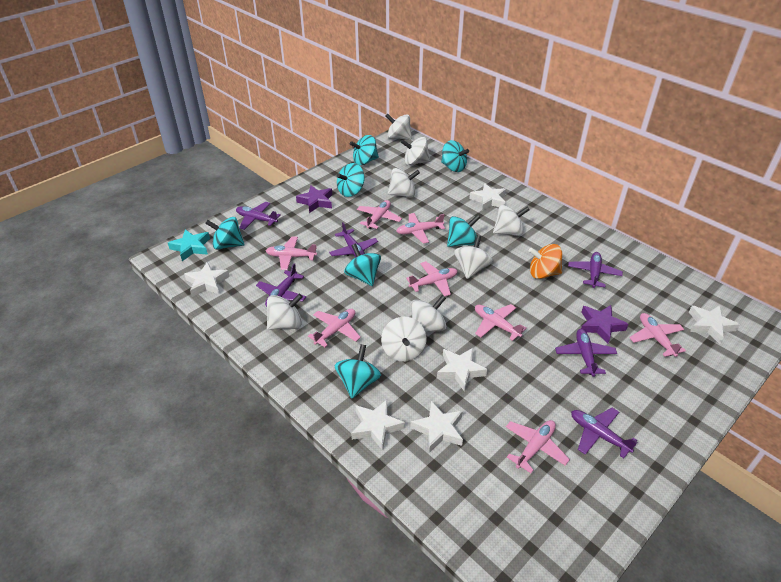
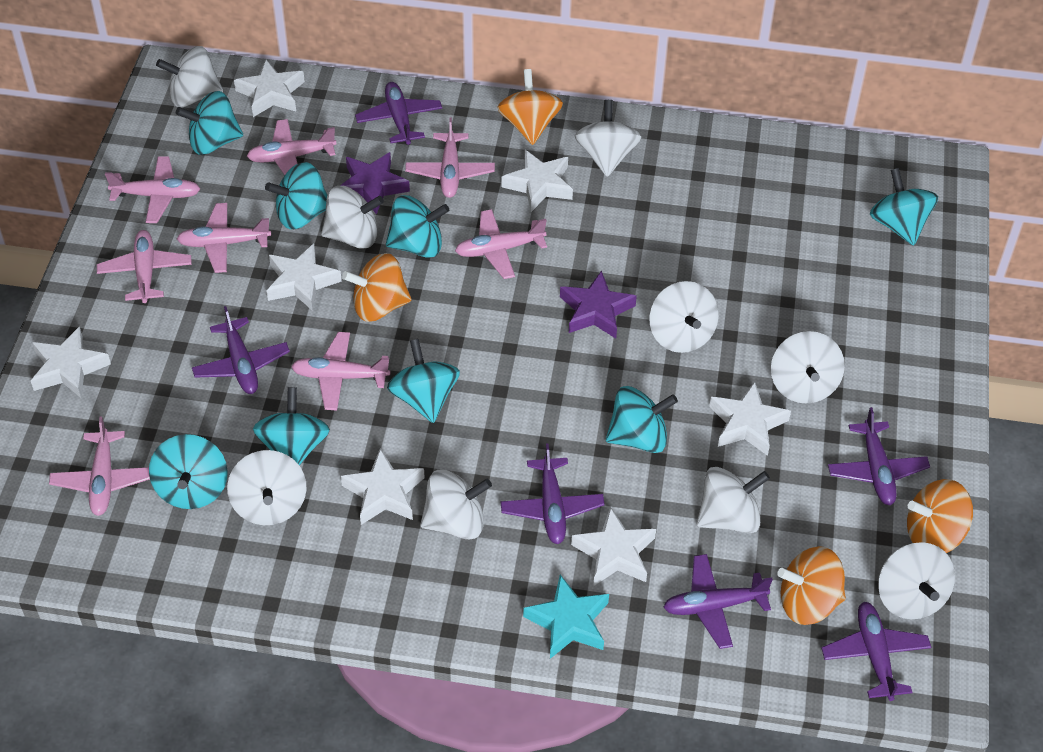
orange spinning top: 1 -> 4
turquoise spinning top: 7 -> 8
white spinning top: 8 -> 9
white star: 6 -> 7

